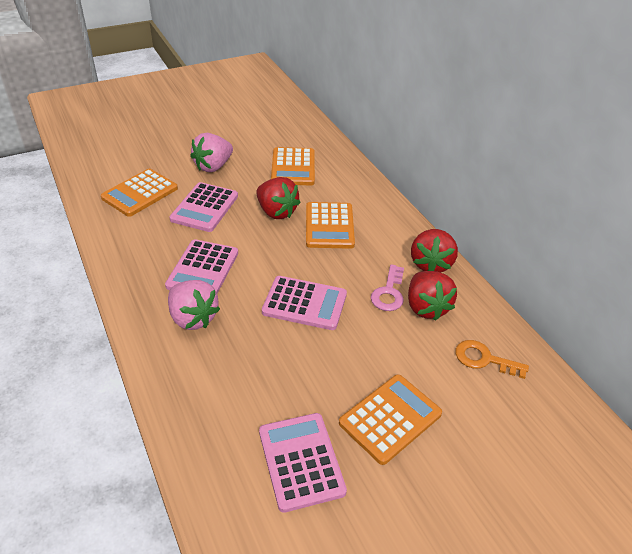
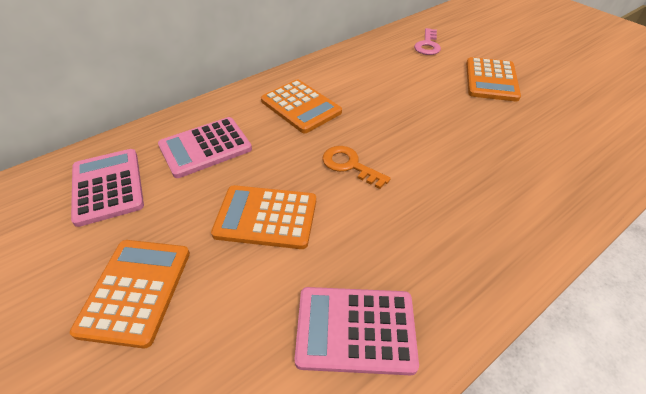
pink calculator: 4 -> 3
pink strawberry: 2 -> 0
red strawberry: 3 -> 0

